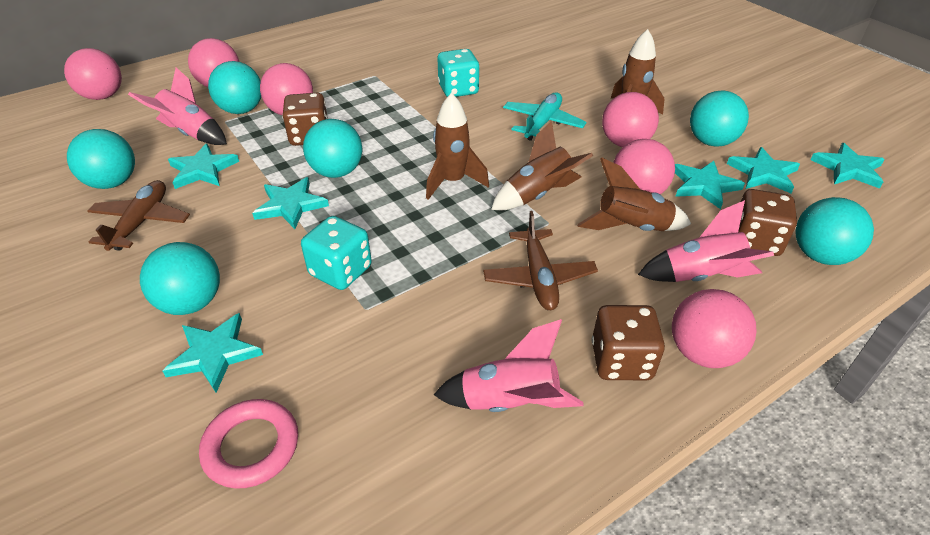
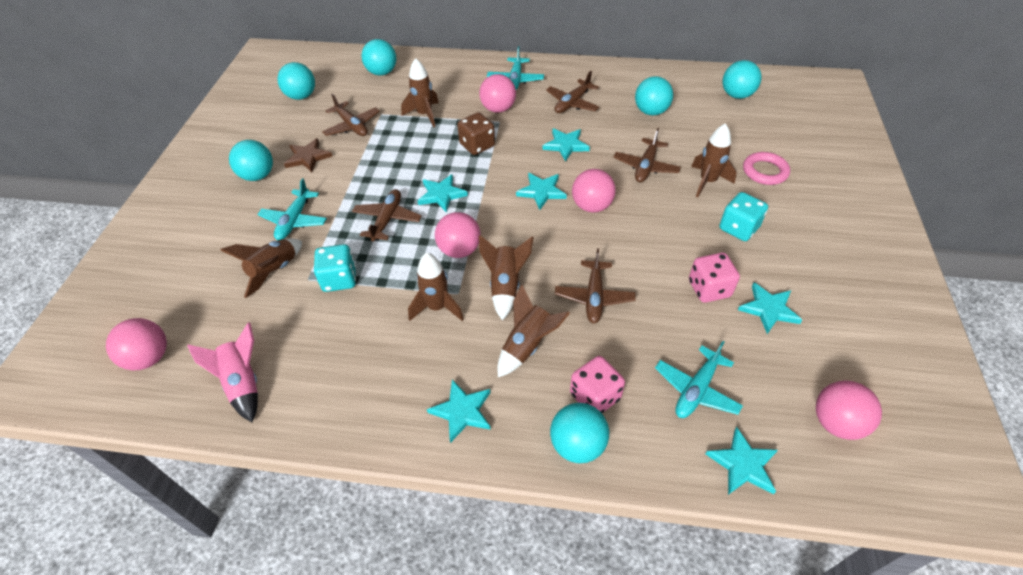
brown dice: 3 -> 1
brown plane: 2 -> 5
brown rocket: 4 -> 6
brown star: 0 -> 1
pink ball: 6 -> 5
pink dice: 0 -> 2
pink rocket: 3 -> 1
turquoise plane: 1 -> 3

